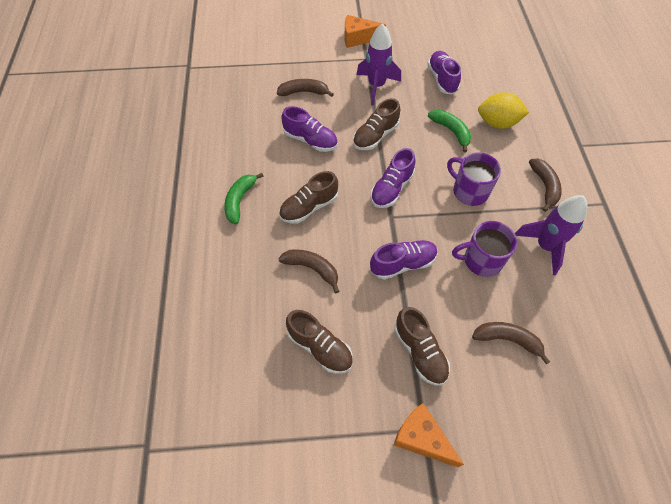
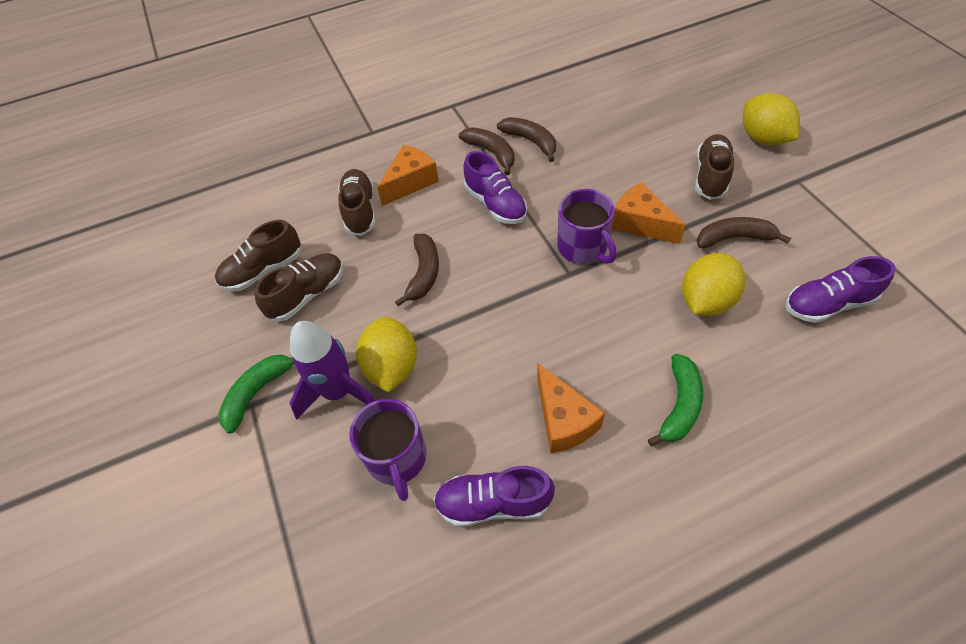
orange cheese: 2 -> 3
purple rocket: 2 -> 1
purple shoe: 4 -> 3
yellow lemon: 1 -> 3

